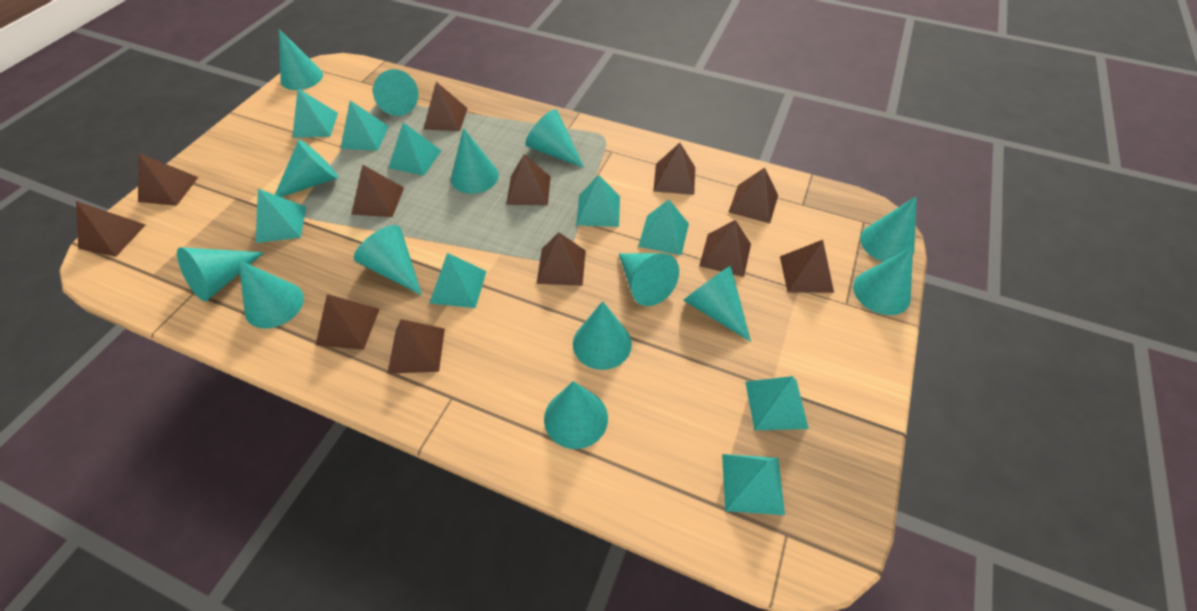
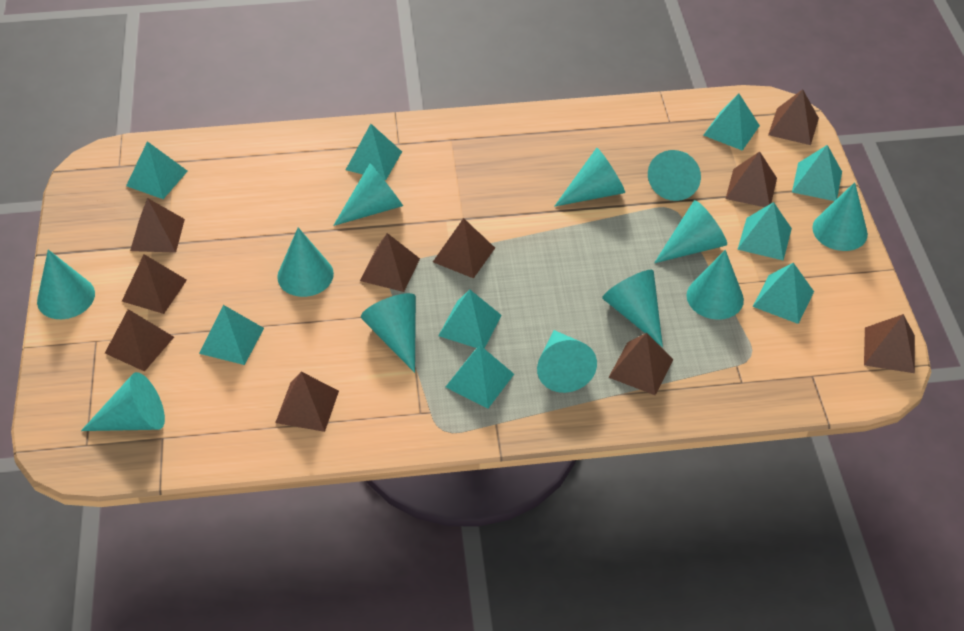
brown pyramid: 12 -> 10
turquoise cone: 14 -> 12

